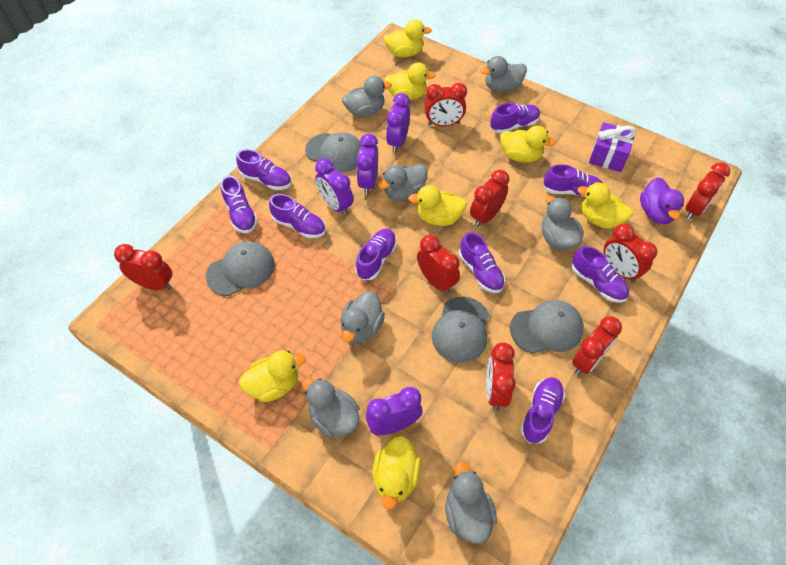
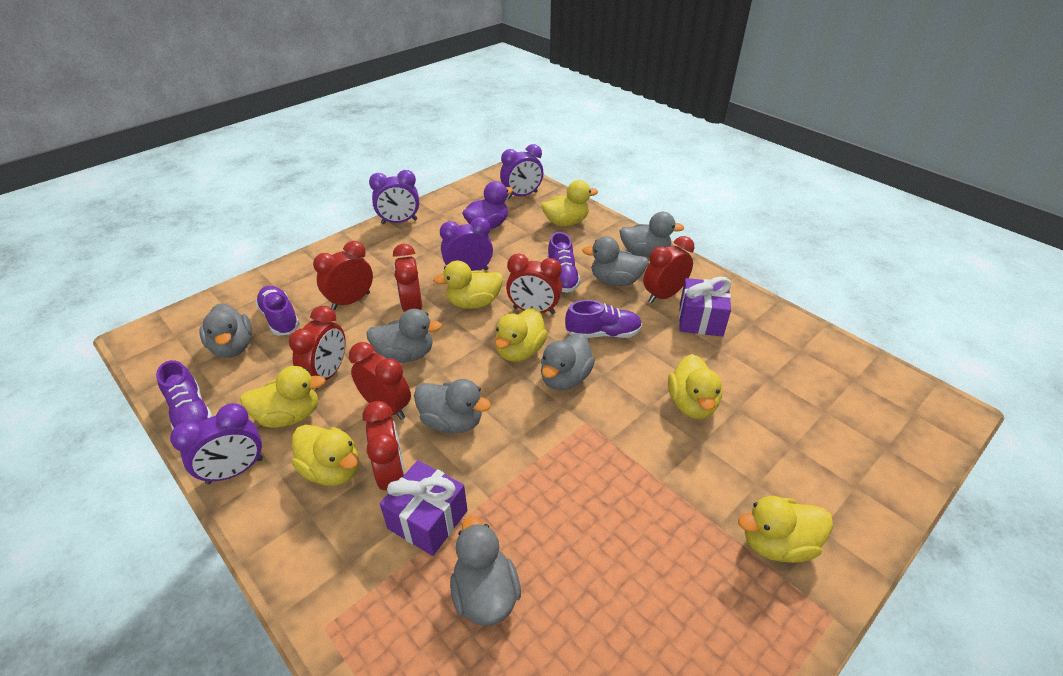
grey cap: 4 -> 0
purple gift: 1 -> 2
purple shoe: 9 -> 4
red clock: 8 -> 7

